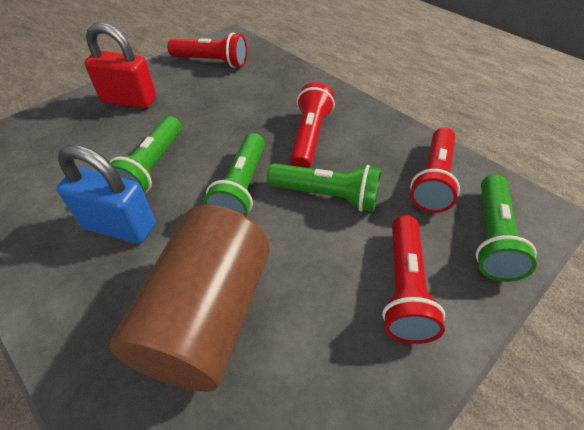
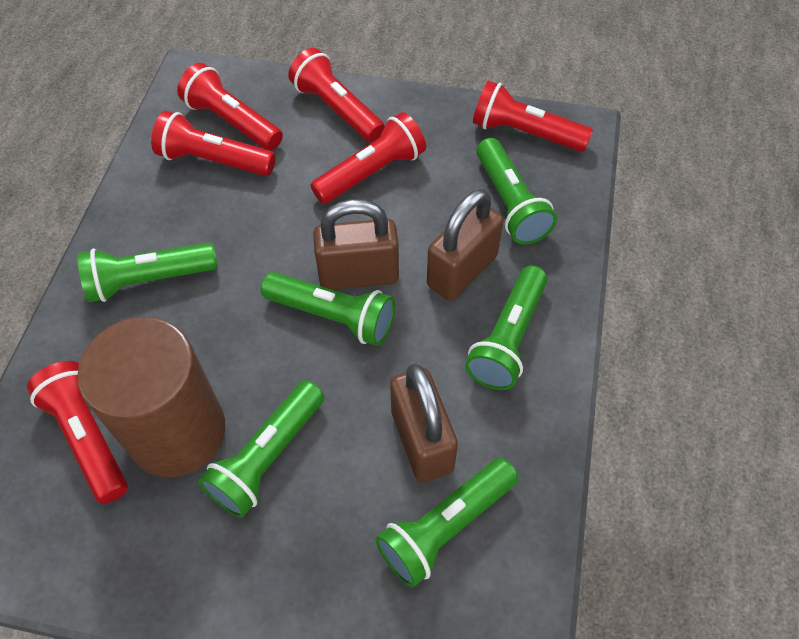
blue padlock: 1 -> 0
brown padlock: 0 -> 3
green flashlight: 4 -> 6
red flashlight: 4 -> 6
red padlock: 1 -> 0

